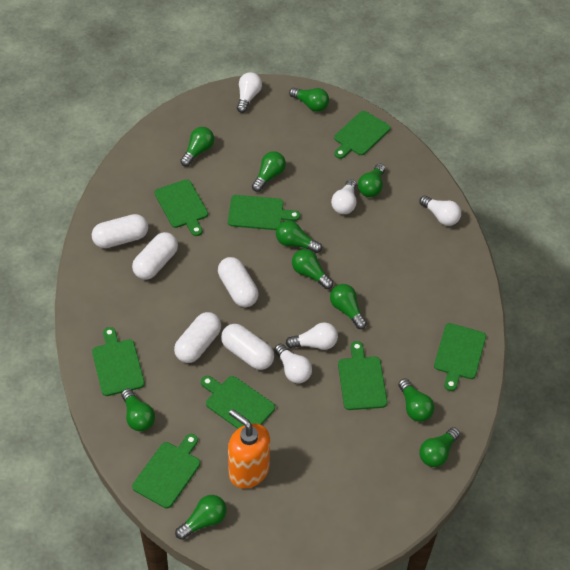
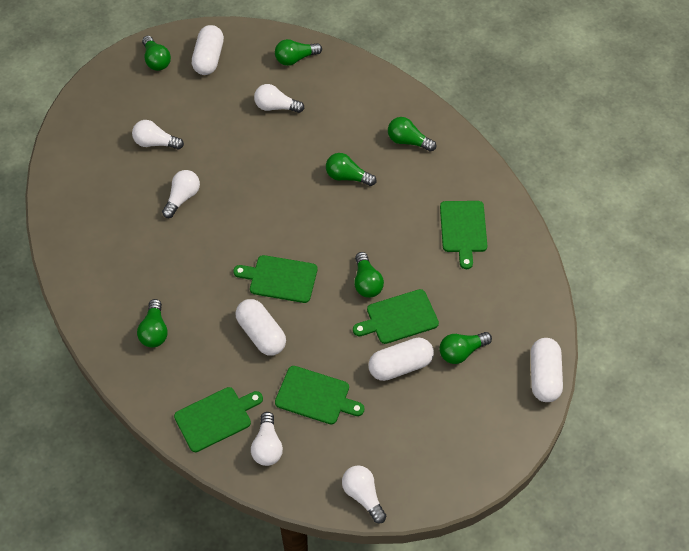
green cutting board: 8 -> 5
green light bulb: 11 -> 7
orange soap dispenser: 1 -> 0
white capsule: 5 -> 4

